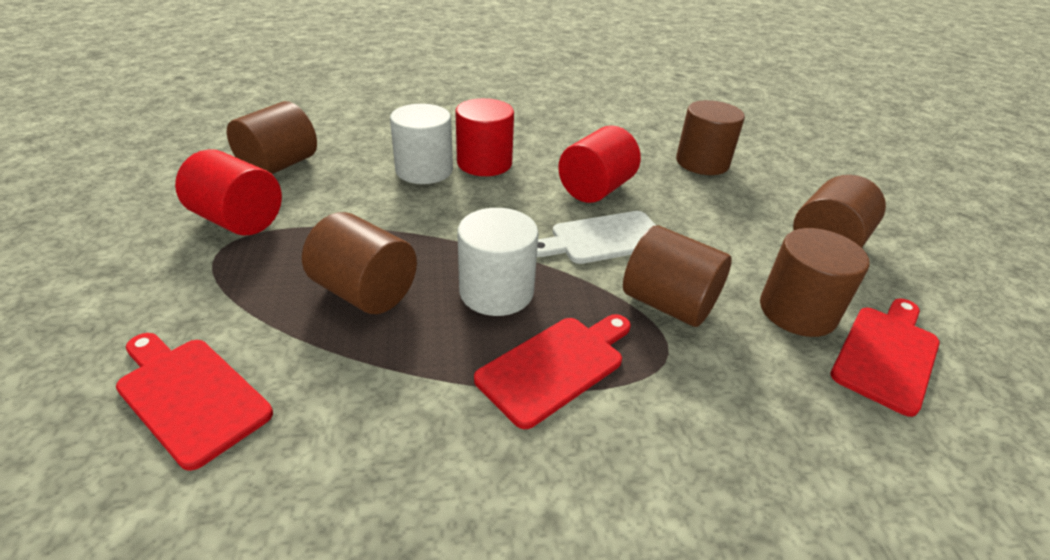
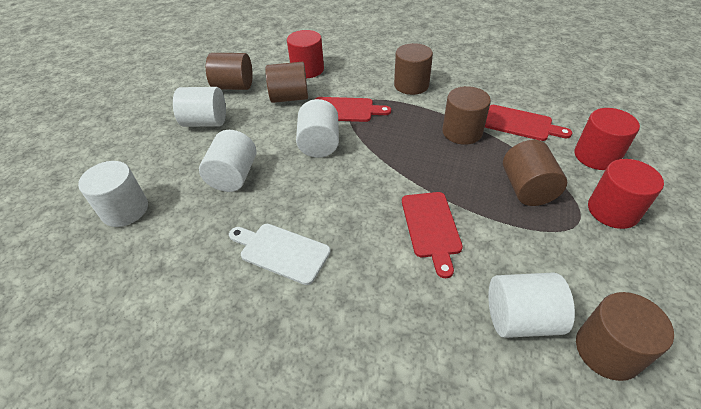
white cylinder: 2 -> 5

